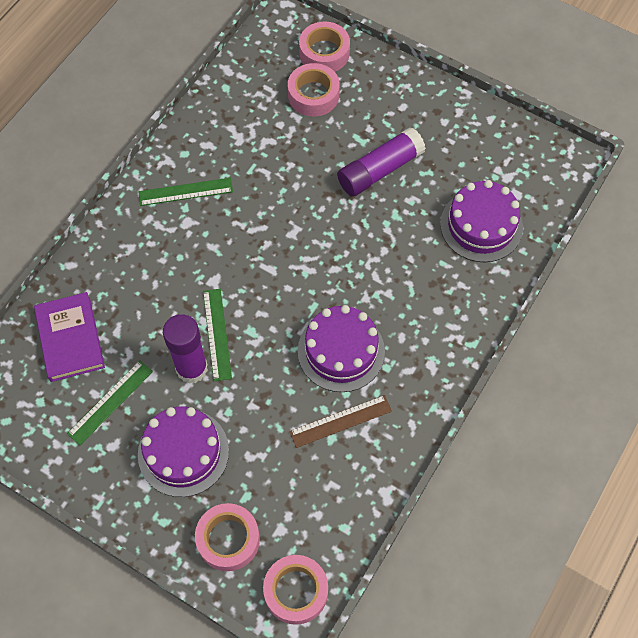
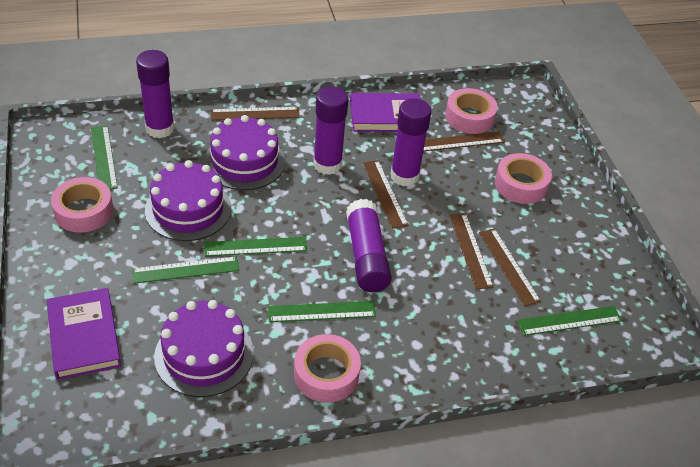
brown ruler: 1 -> 5
green ruler: 3 -> 5
purple book: 1 -> 2
purple glue stick: 2 -> 4

